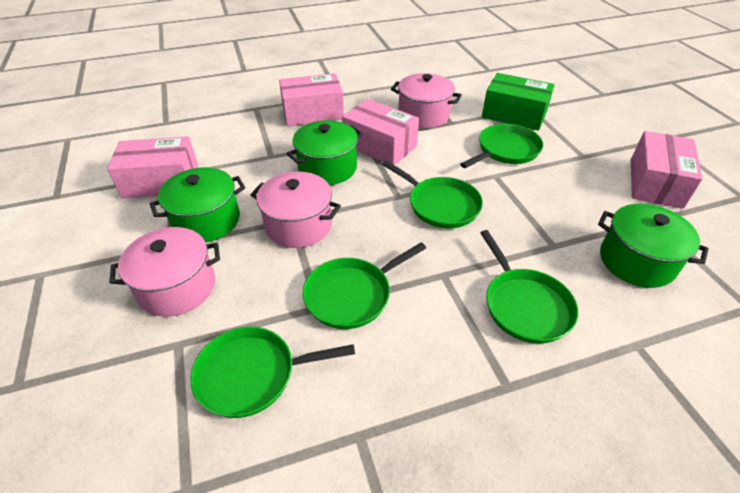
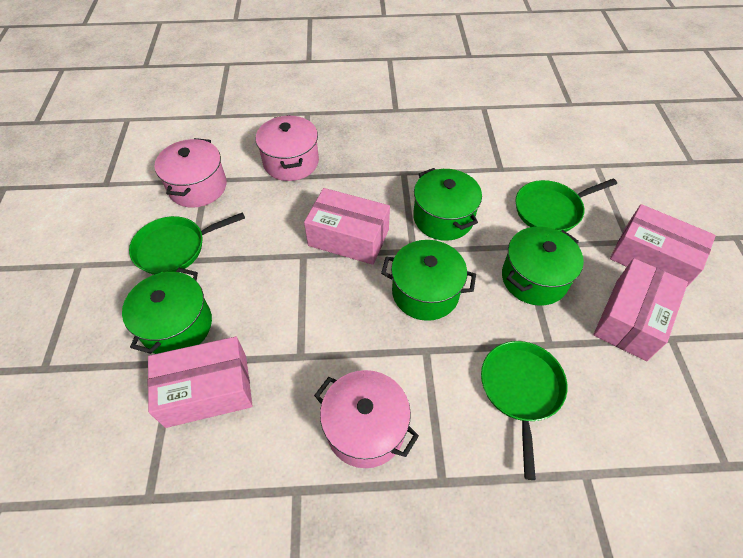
green box: 1 -> 0
green pan: 5 -> 3
green pot: 3 -> 4

